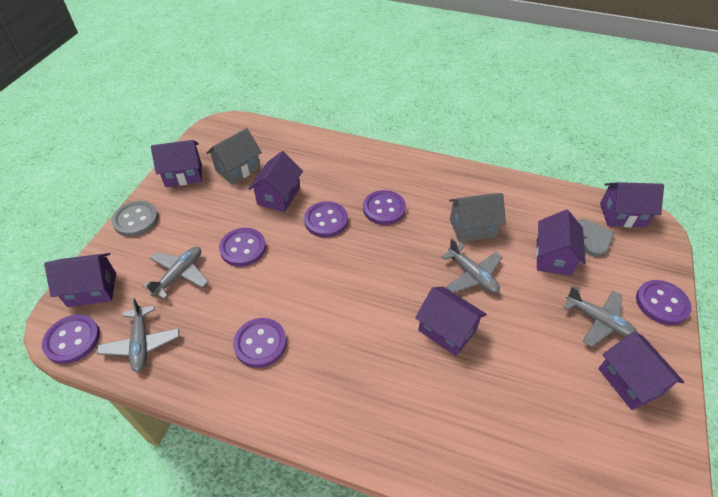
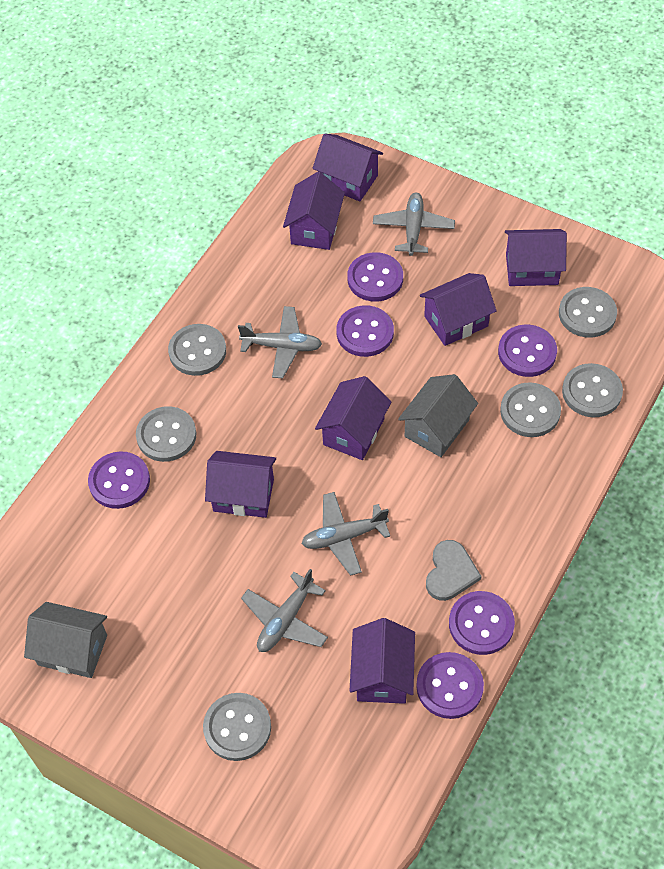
grey button: 1 -> 6

